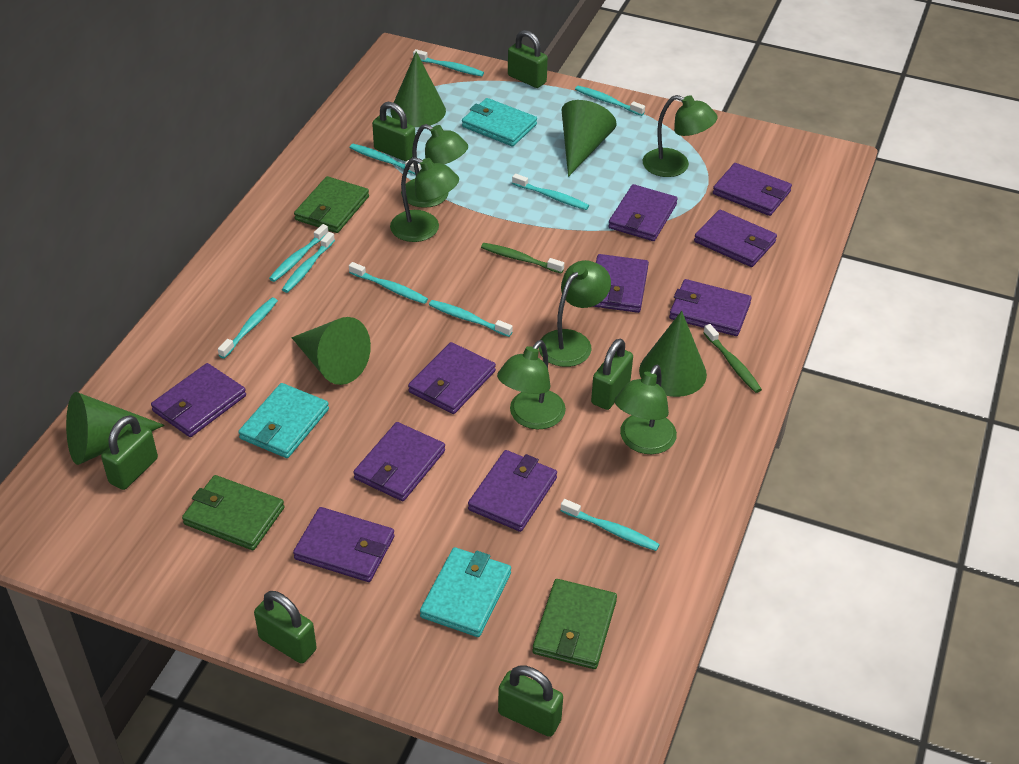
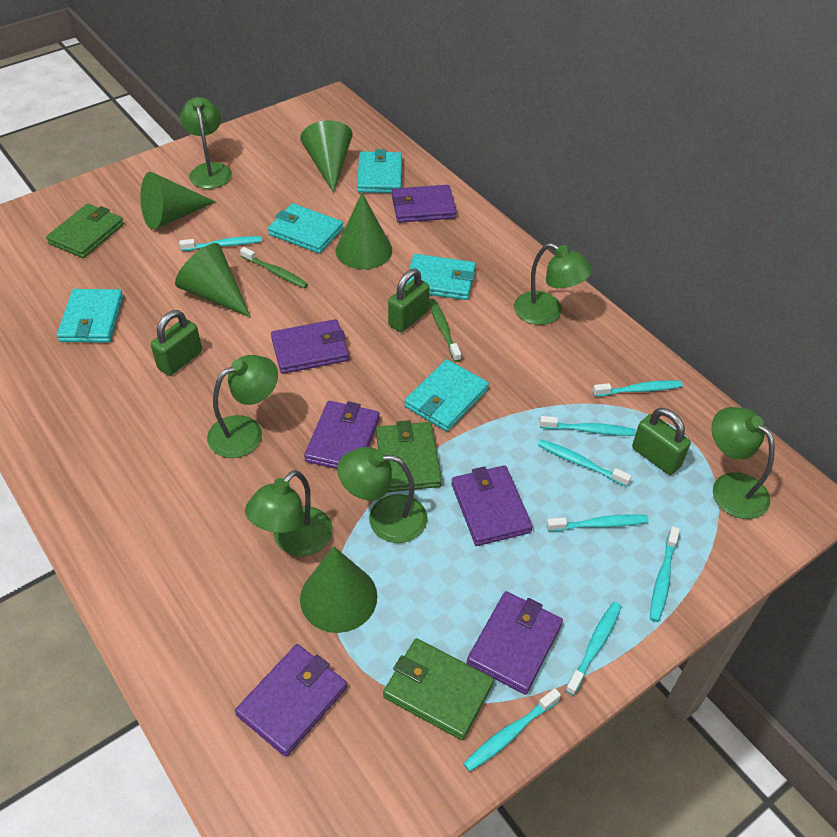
green padlock: 6 -> 3
purple wallet: 10 -> 6
turquoise toothbrush: 10 -> 8
turquoise wallet: 3 -> 5

